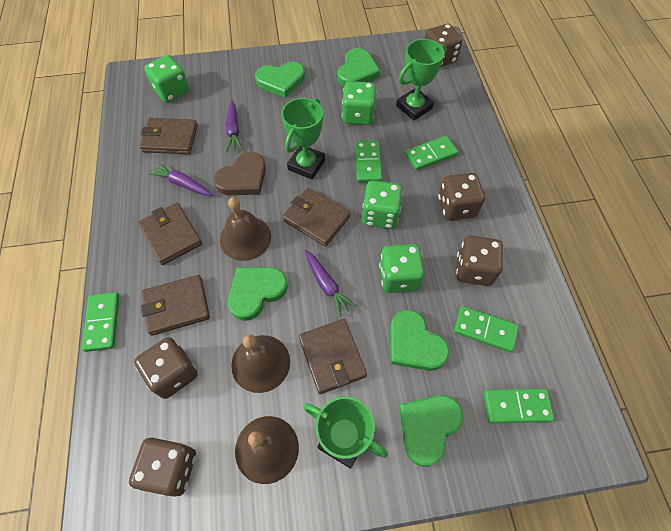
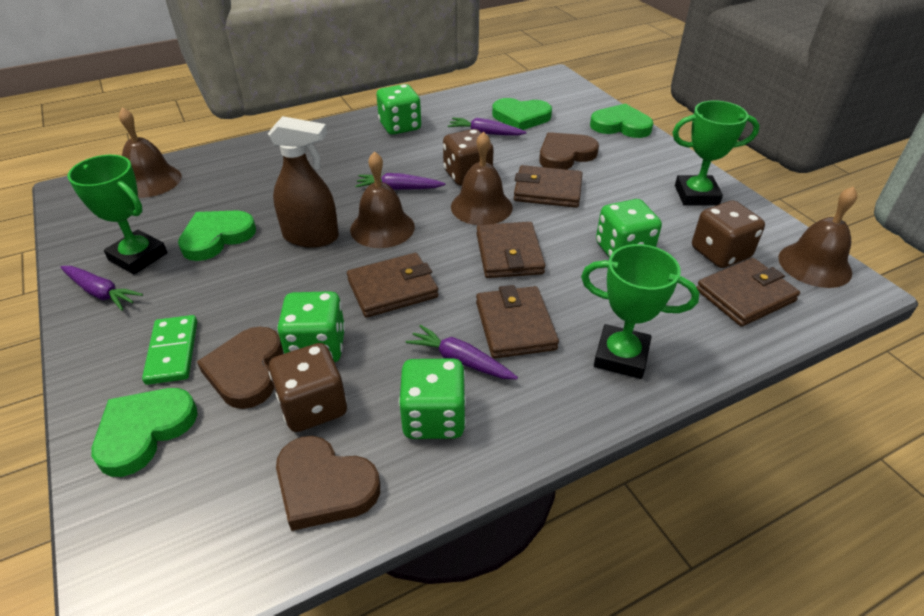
brown bell: 3 -> 4
brown dice: 5 -> 3
brown heart: 1 -> 3
brown spray bottle: 0 -> 1
green domino: 5 -> 1
green heart: 5 -> 4
purple carrot: 3 -> 4

